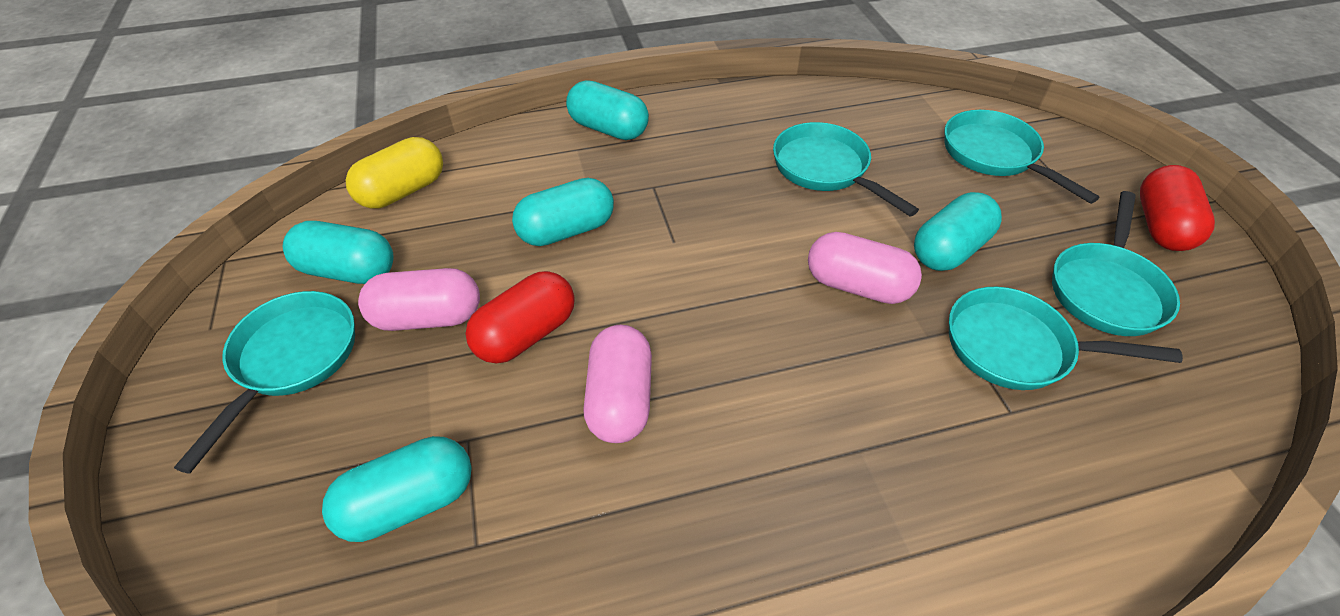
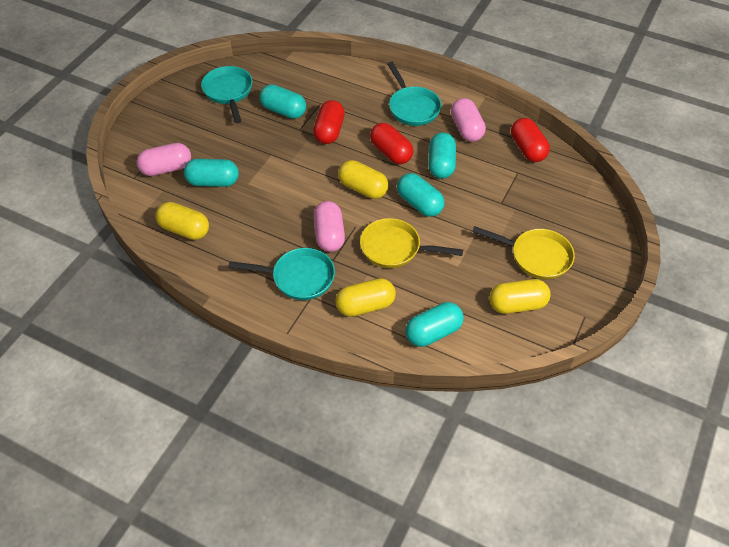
red capsule: 2 -> 3
turquoise pan: 5 -> 3
yellow capsule: 1 -> 4
yellow pan: 0 -> 2

